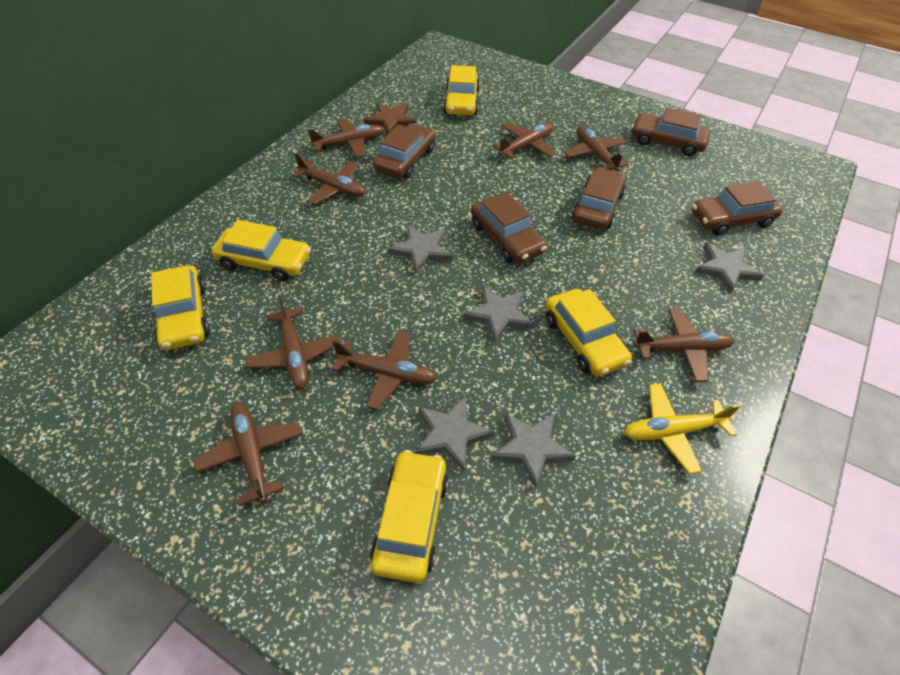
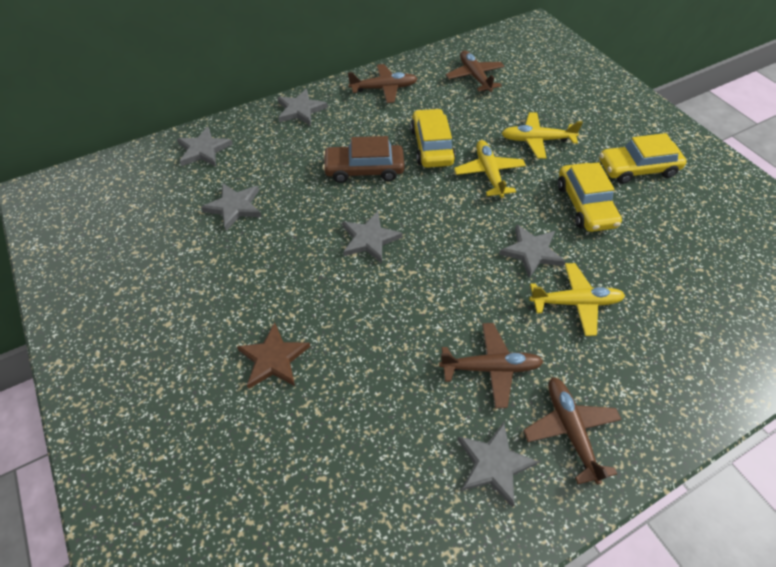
brown car: 5 -> 1
brown plane: 8 -> 4
grey star: 5 -> 6
yellow car: 5 -> 3
yellow plane: 1 -> 3

